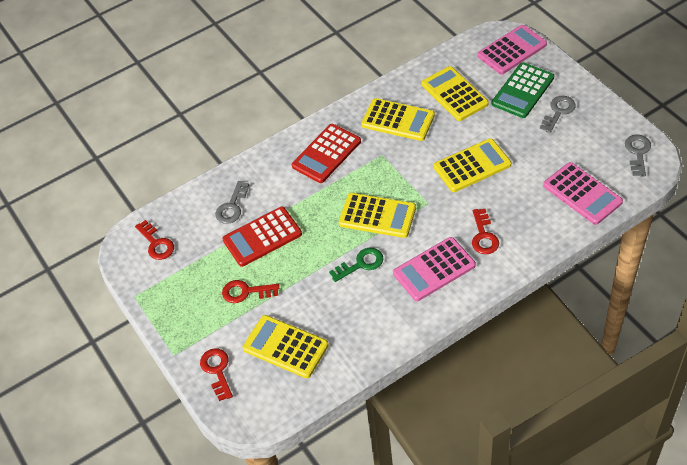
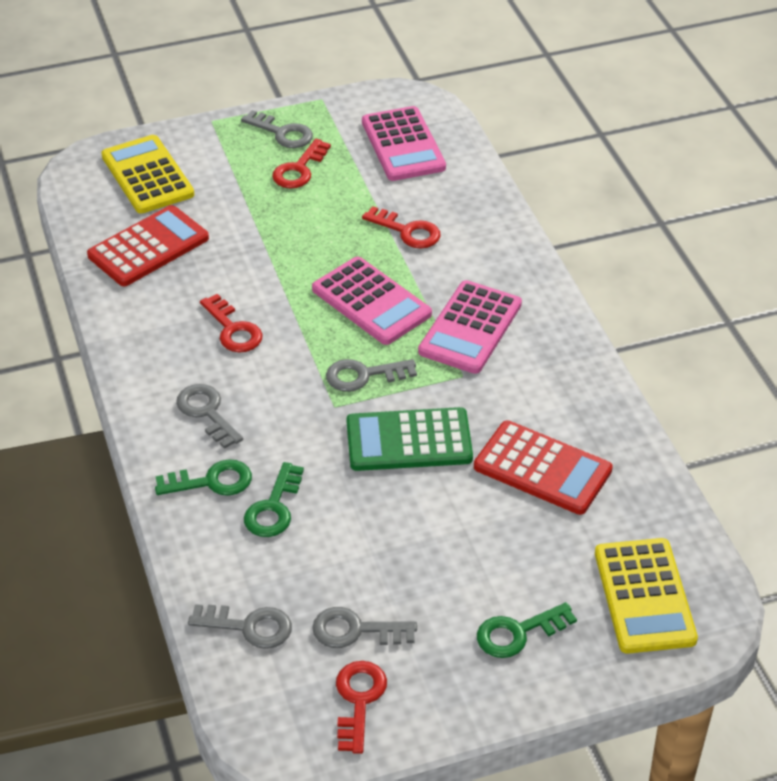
green key: 1 -> 3
grey key: 3 -> 5
yellow calculator: 5 -> 2

